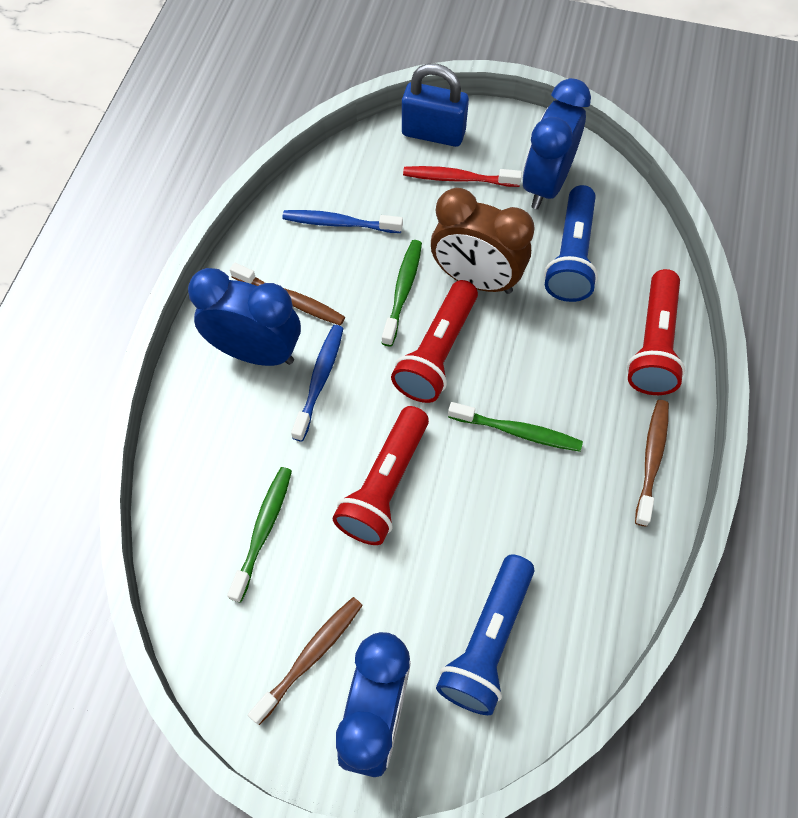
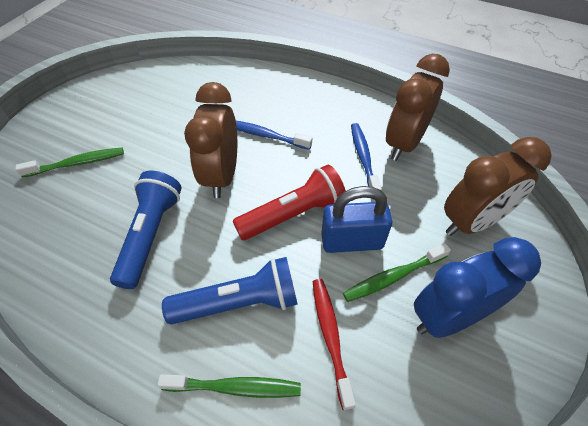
blue clock: 3 -> 1
brown clock: 1 -> 3
brown toothbrush: 3 -> 0
red flashlight: 3 -> 1

